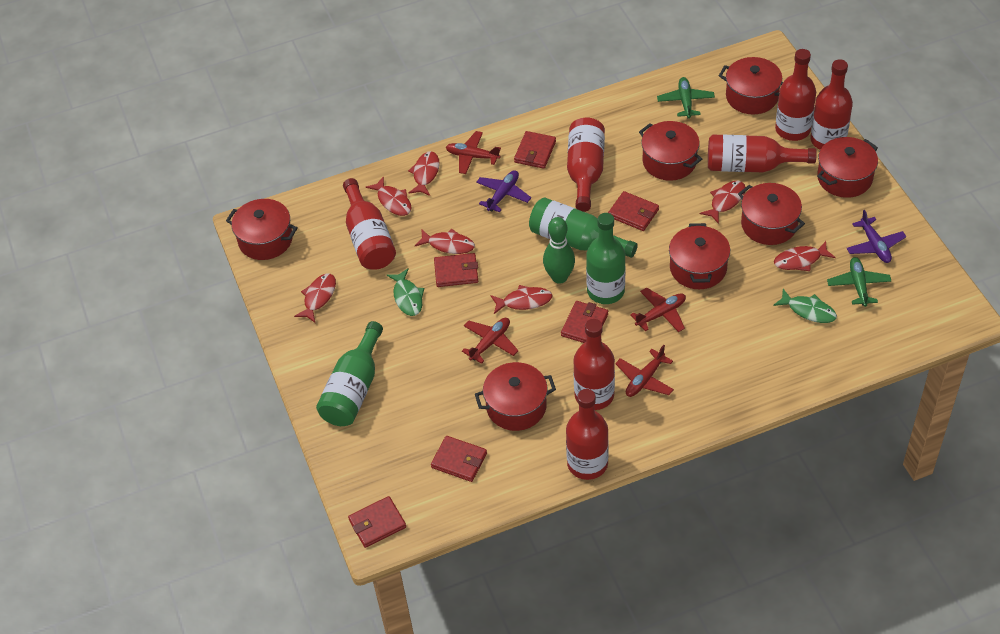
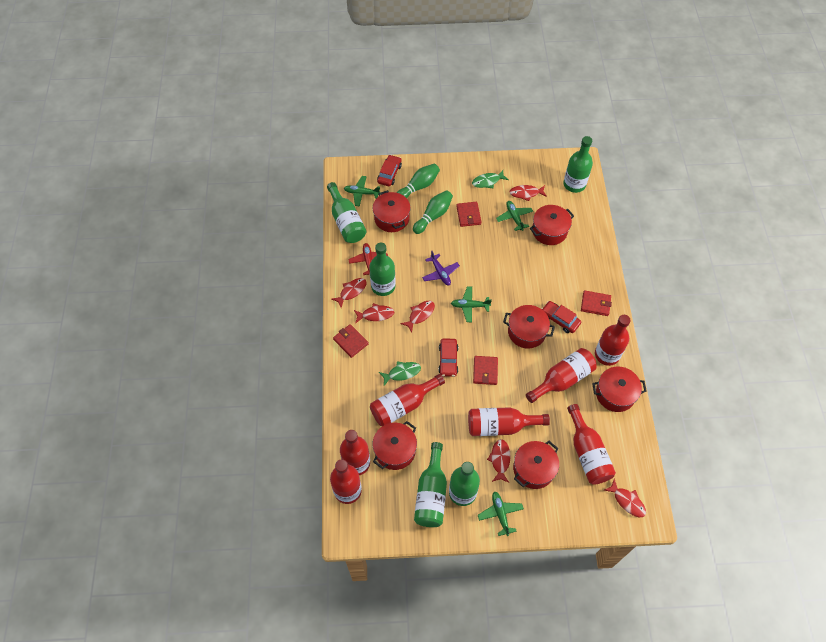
green bottle: 3 -> 5
green bowling pin: 1 -> 2
green plane: 2 -> 4
purple plane: 2 -> 1
red car: 0 -> 3
red fish: 7 -> 6
red plane: 4 -> 1
red pot: 7 -> 6
red wallet: 6 -> 4

